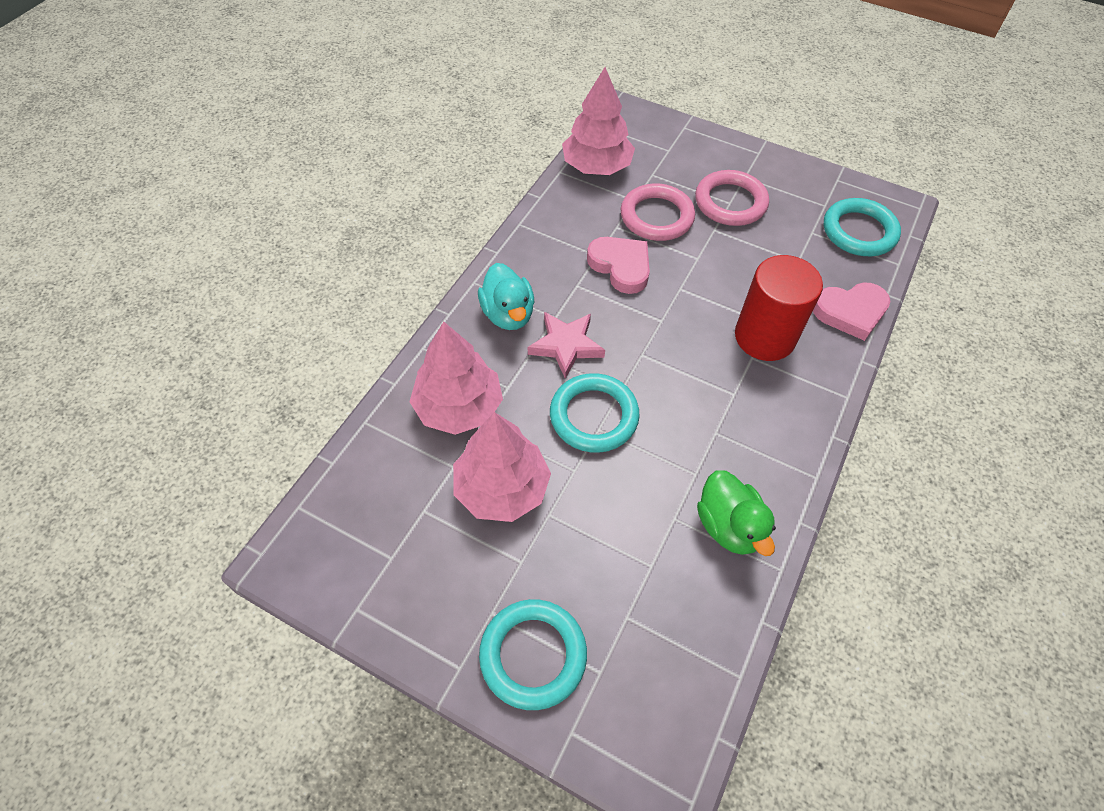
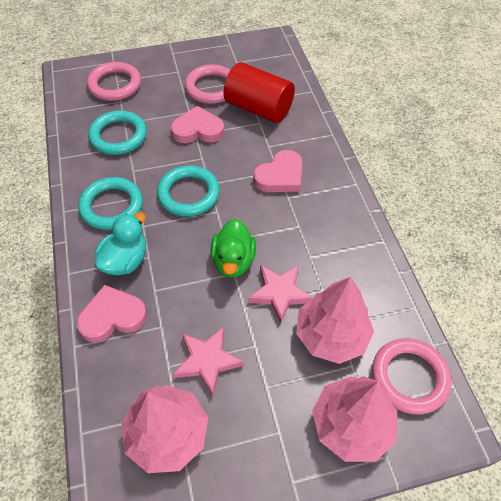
pink heart: 2 -> 3
pink ring: 2 -> 3
pink star: 1 -> 2

